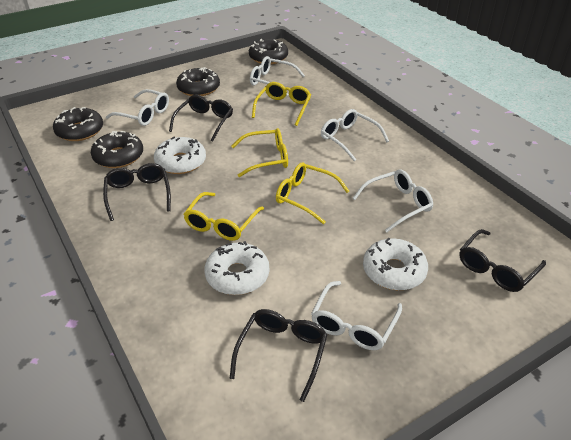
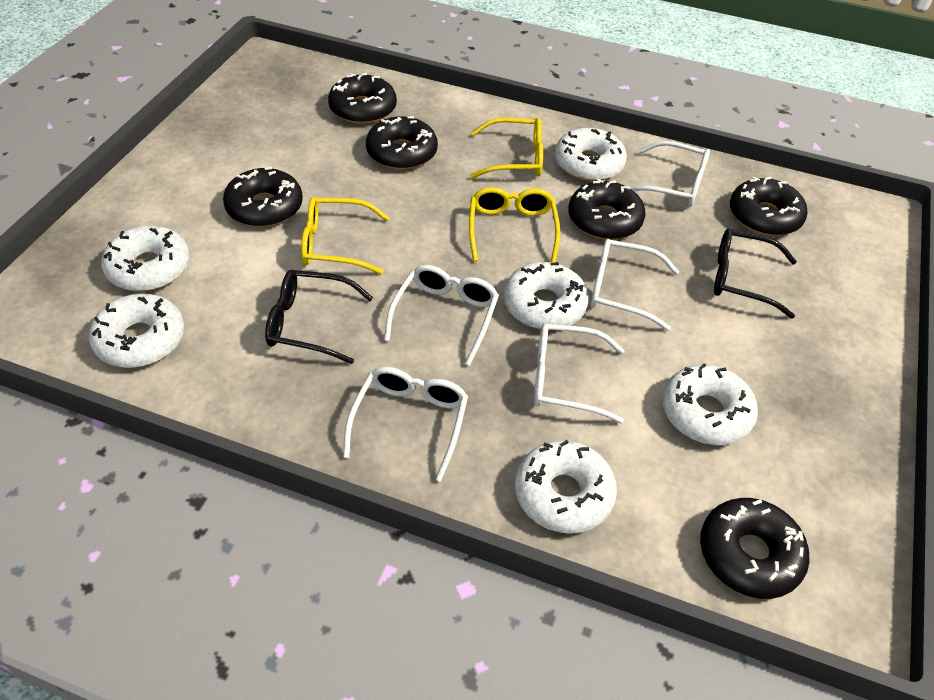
black donut: 4 -> 6
black glasses: 4 -> 2
white donut: 3 -> 6
yellow glasses: 4 -> 3

